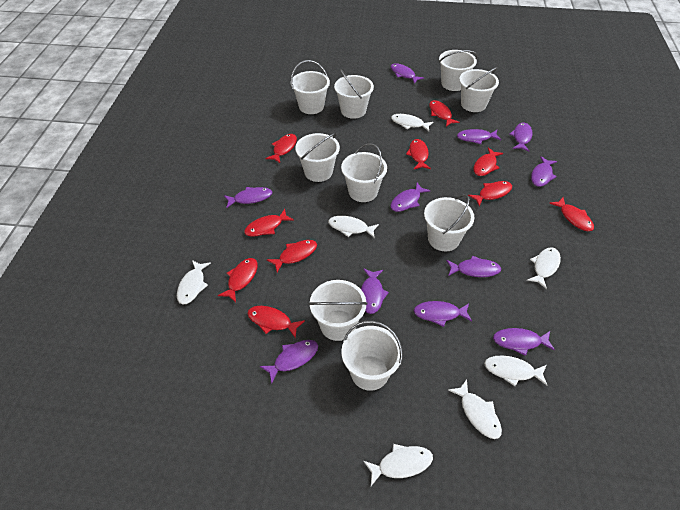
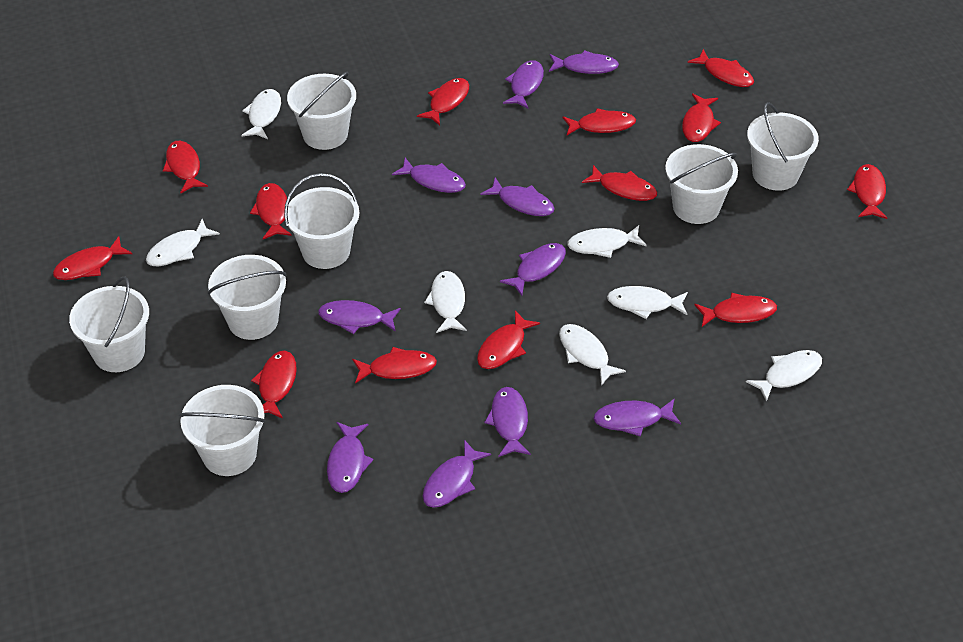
purple fish: 11 -> 10
red fish: 10 -> 13
white bucket: 9 -> 7

